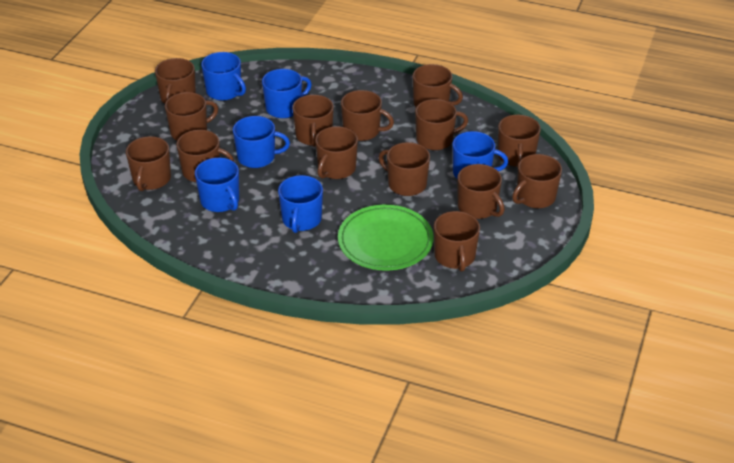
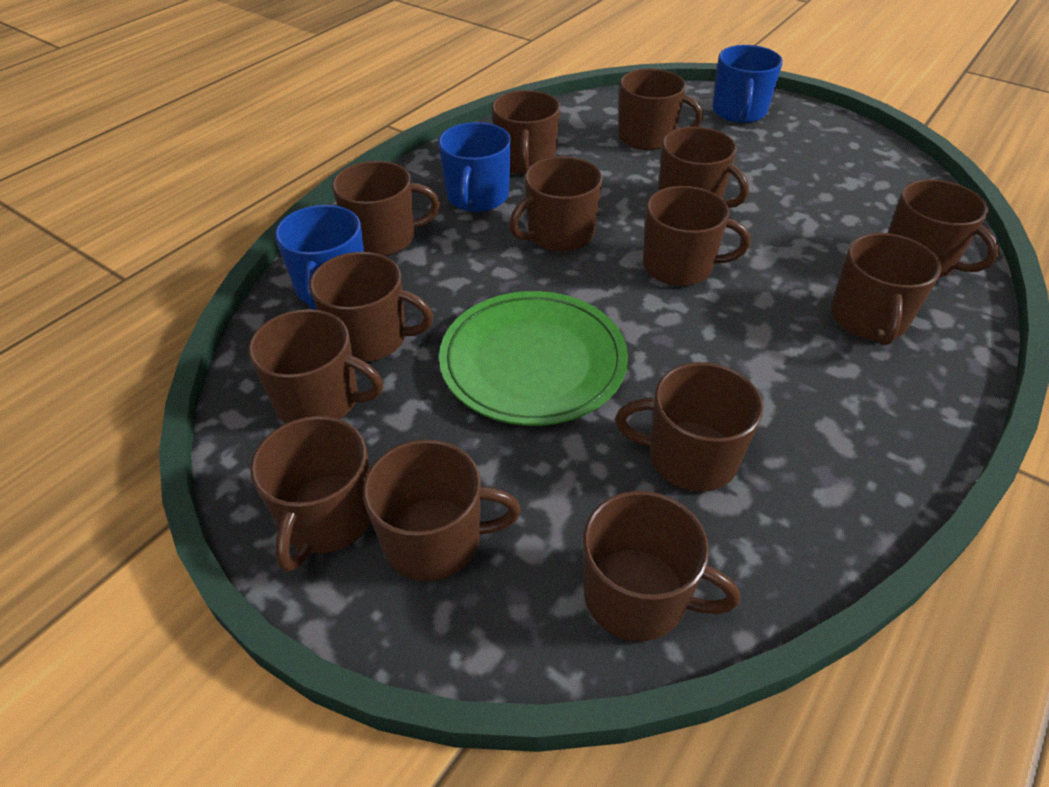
blue mug: 6 -> 3

